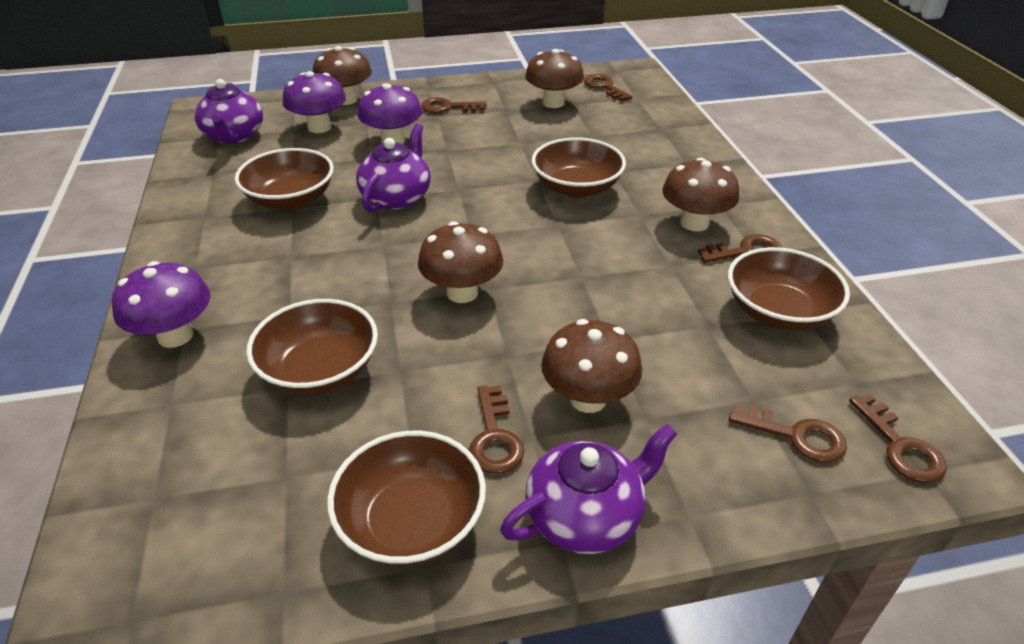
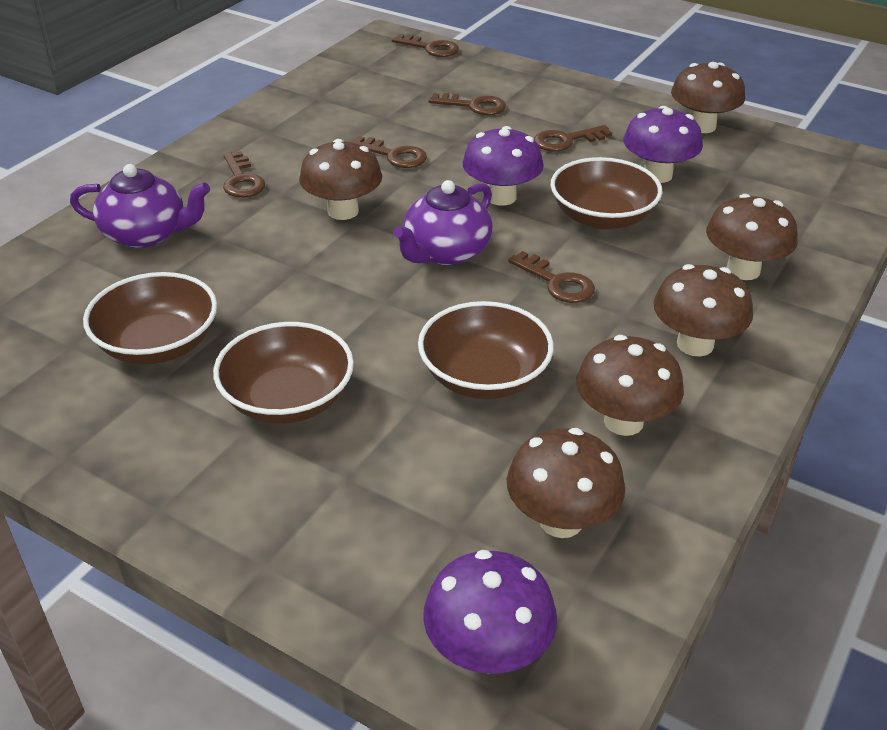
brown bowl: 5 -> 4
brown mushroom: 5 -> 6
purple teapot: 3 -> 2

